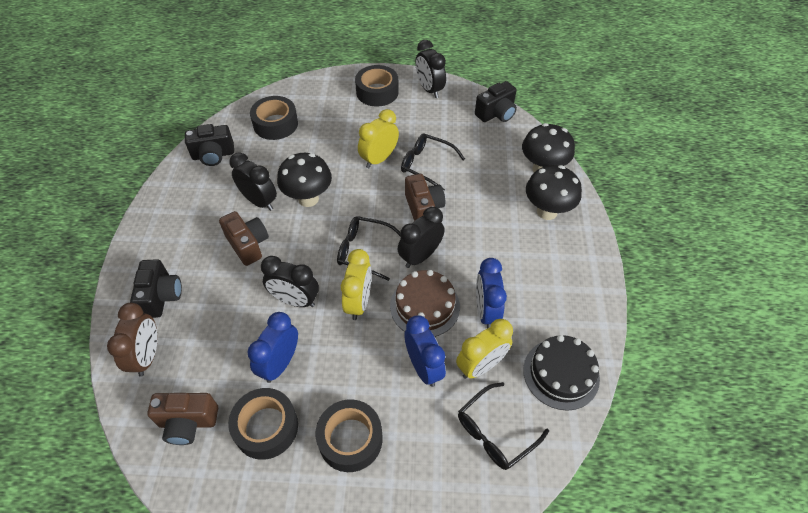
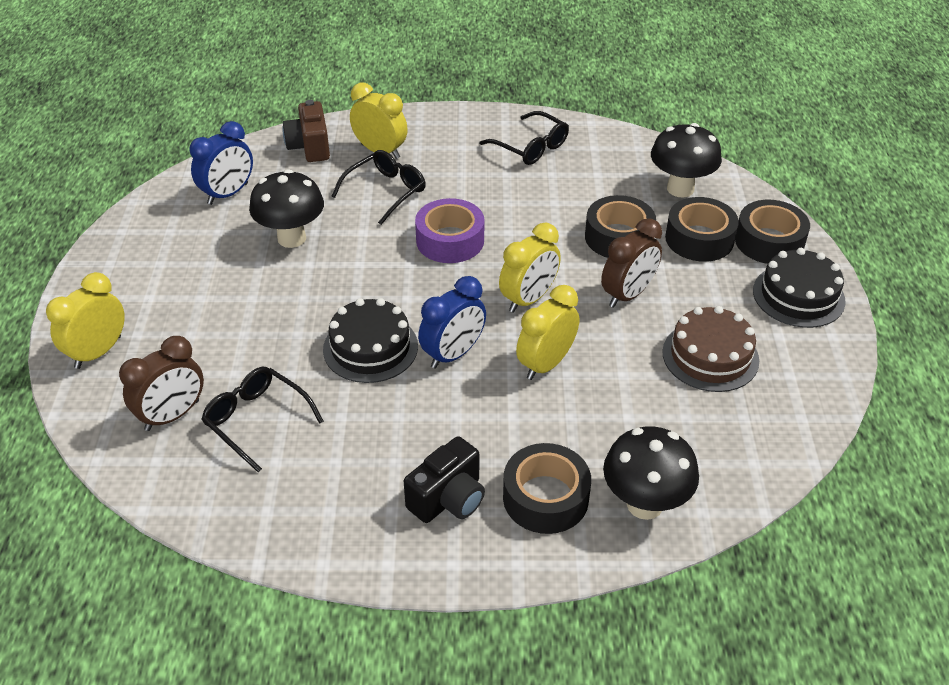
black cake: 1 -> 2
black camera: 3 -> 1
black clock: 4 -> 0
blue clock: 3 -> 2
brown camera: 3 -> 1
brown clock: 1 -> 2
purple tape: 0 -> 1
yellow clock: 3 -> 4

